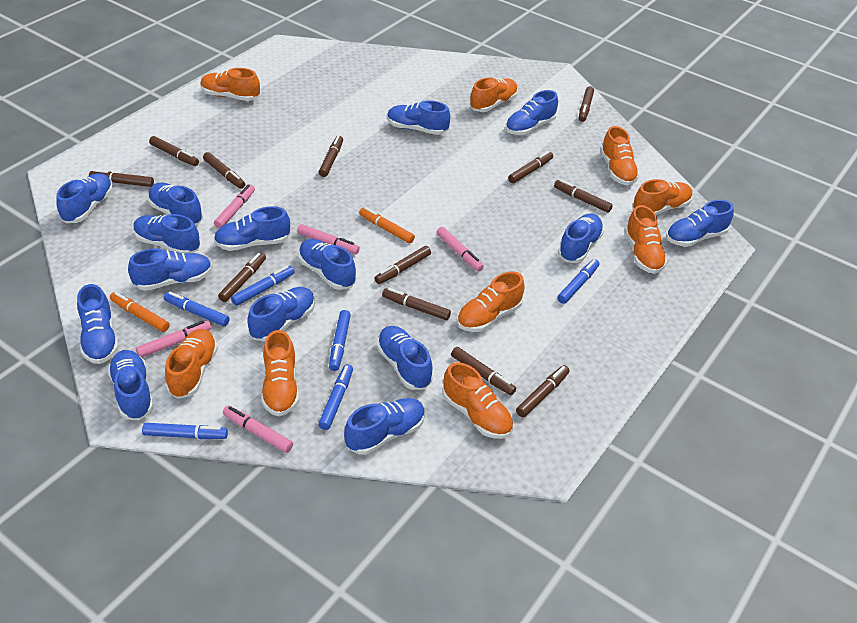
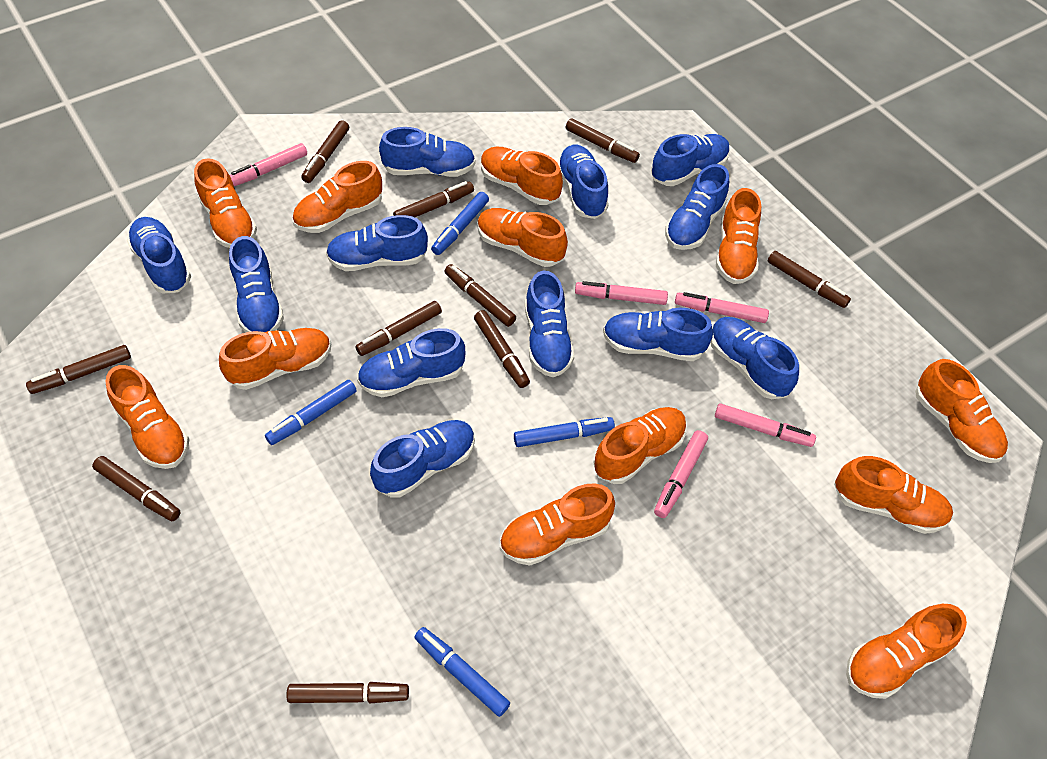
blue marker: 6 -> 4
blue shoe: 15 -> 12
brown marker: 12 -> 10
orange marker: 2 -> 0
orange shoe: 9 -> 12

